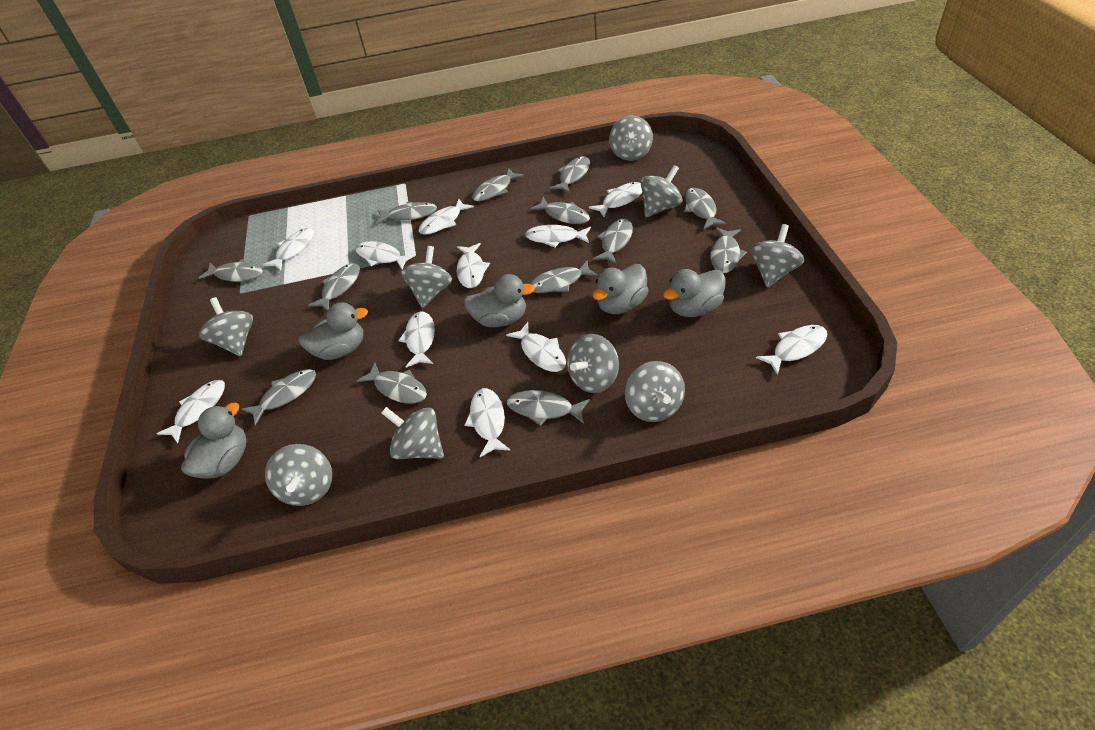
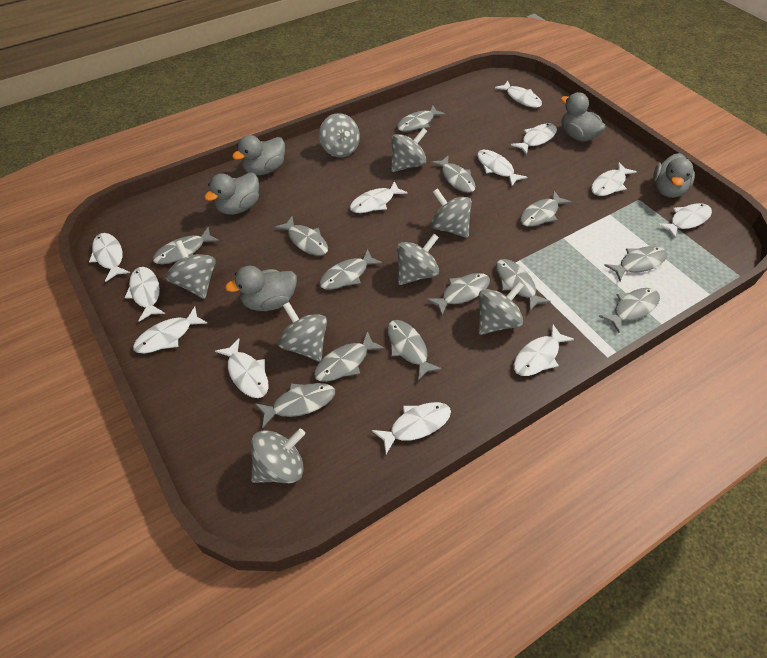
grey spinning top: 9 -> 8
white fish: 11 -> 12

